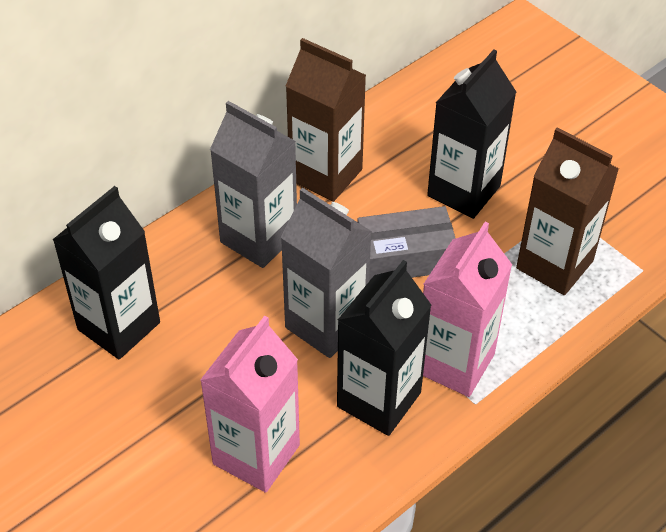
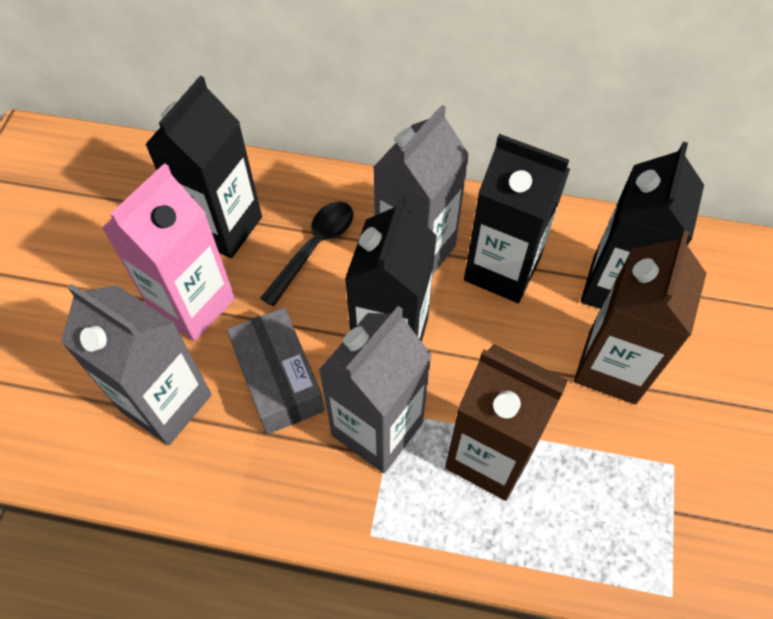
black carton: 3 -> 4
black spoon: 0 -> 1
grey carton: 2 -> 3
pink carton: 2 -> 1

